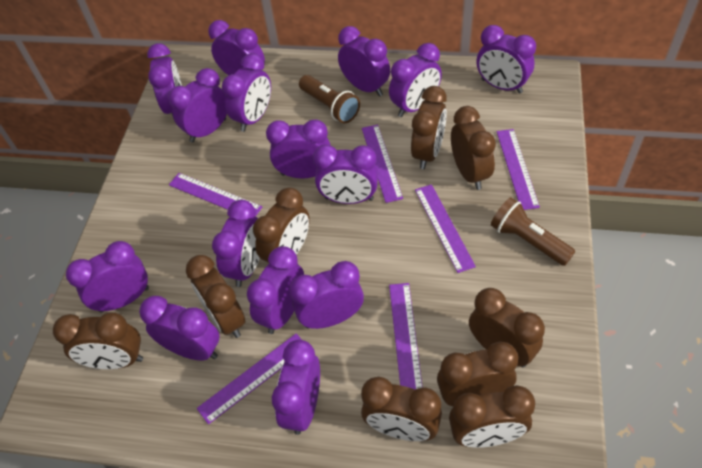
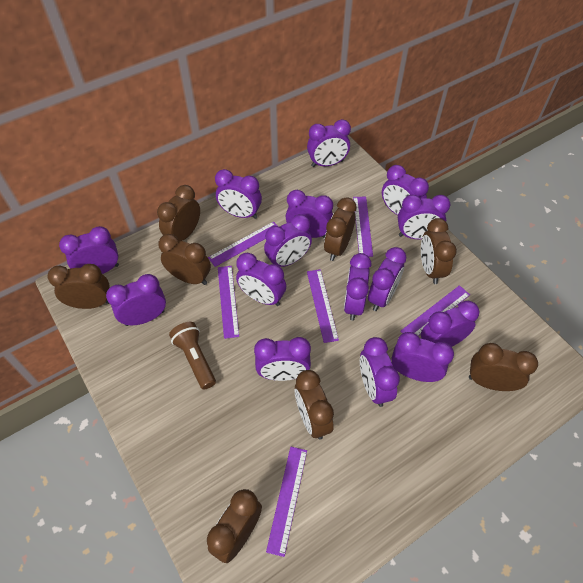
brown clock: 9 -> 8
brown flashlight: 2 -> 1

